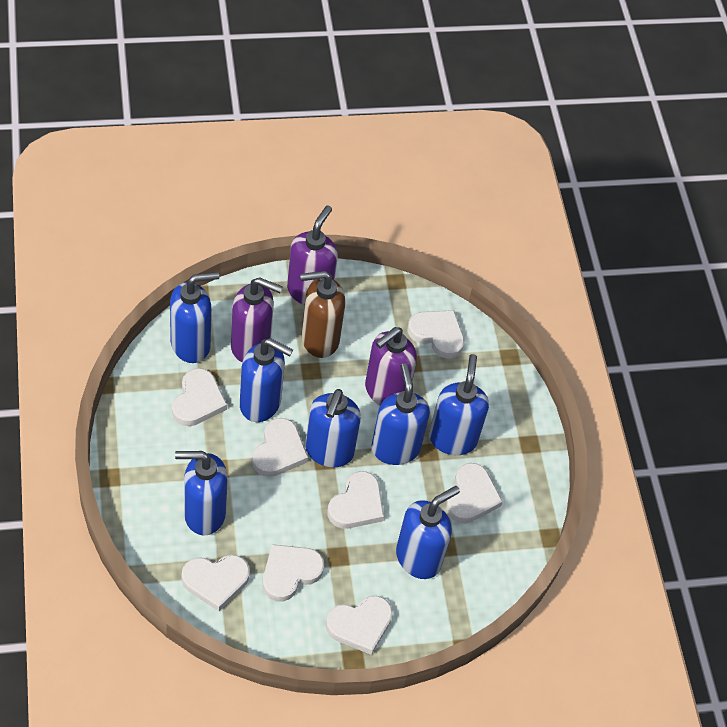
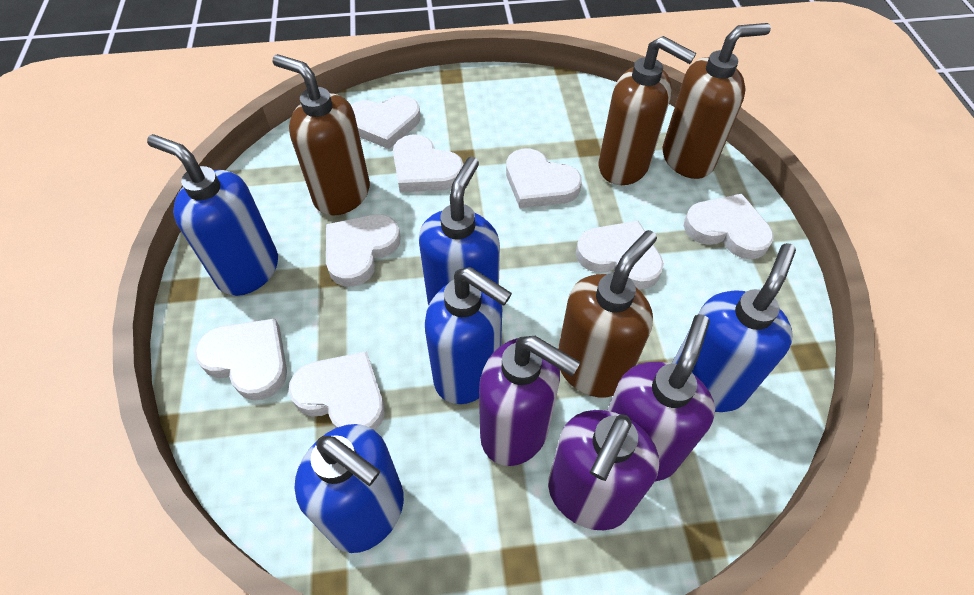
blue soap dispenser: 7 -> 5
brown soap dispenser: 1 -> 4

